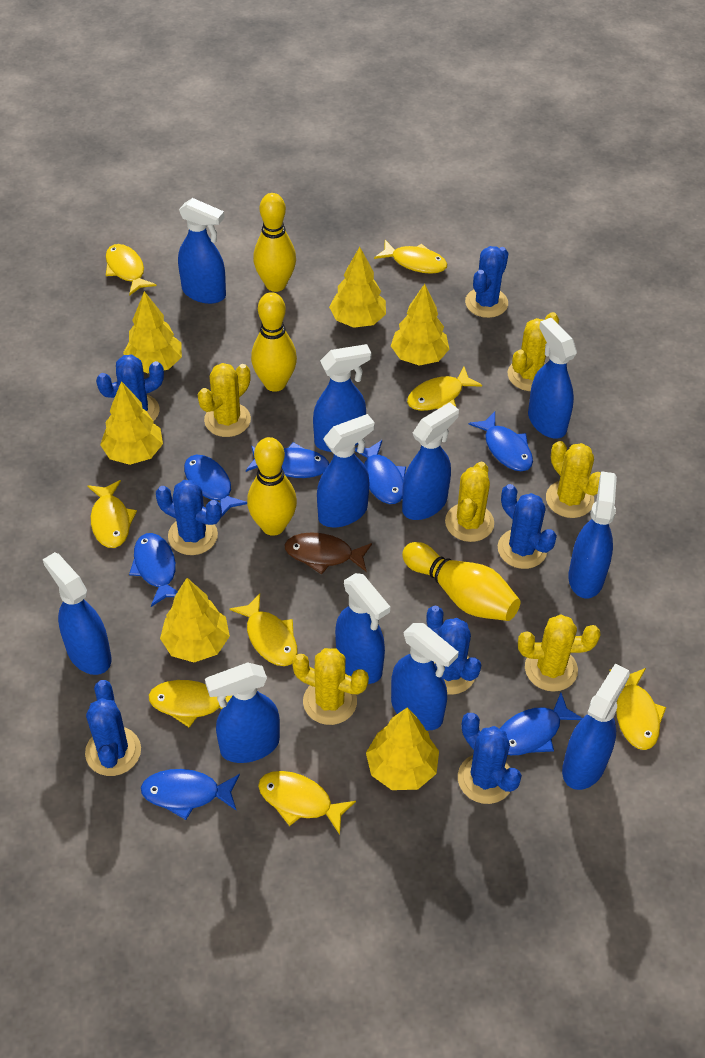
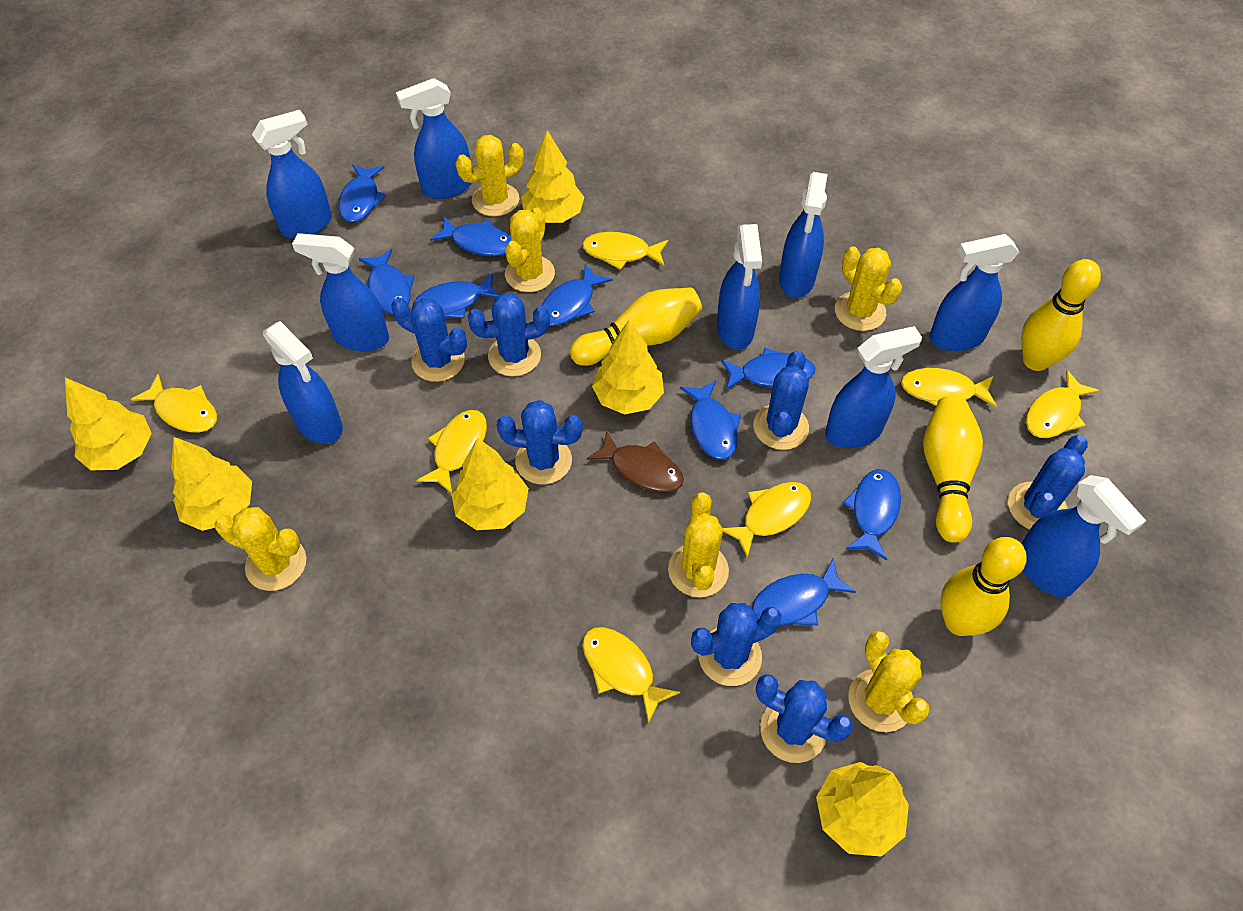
blue fish: 7 -> 9
blue spray bottle: 11 -> 9
yellow fish: 8 -> 7

